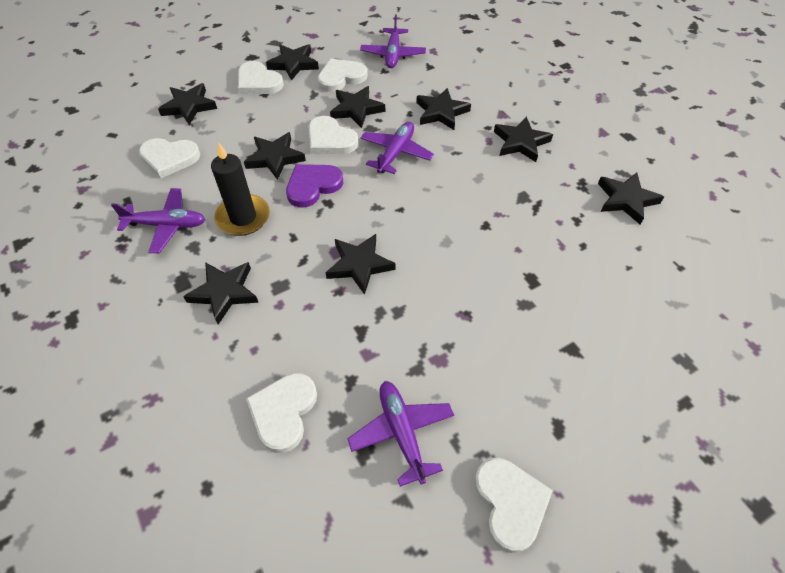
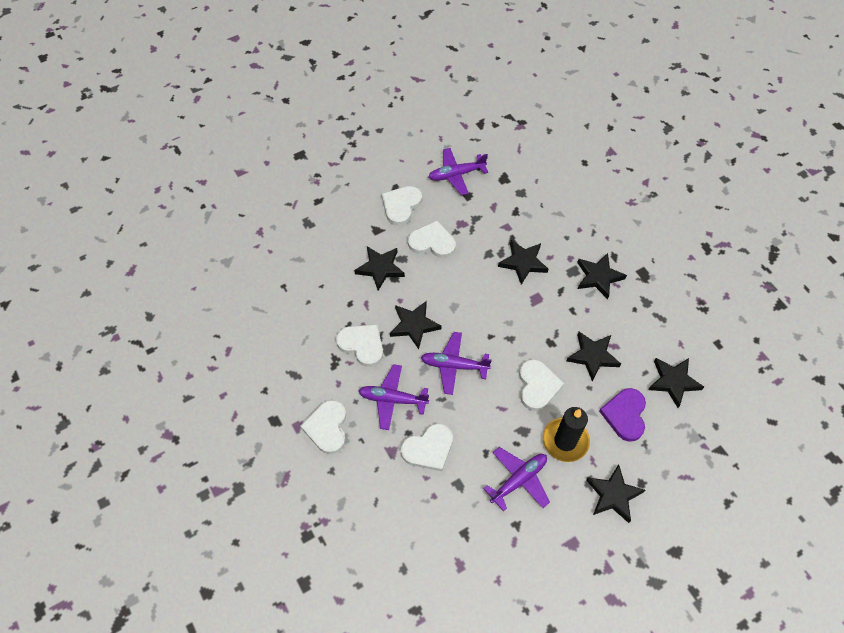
black star: 9 -> 7

